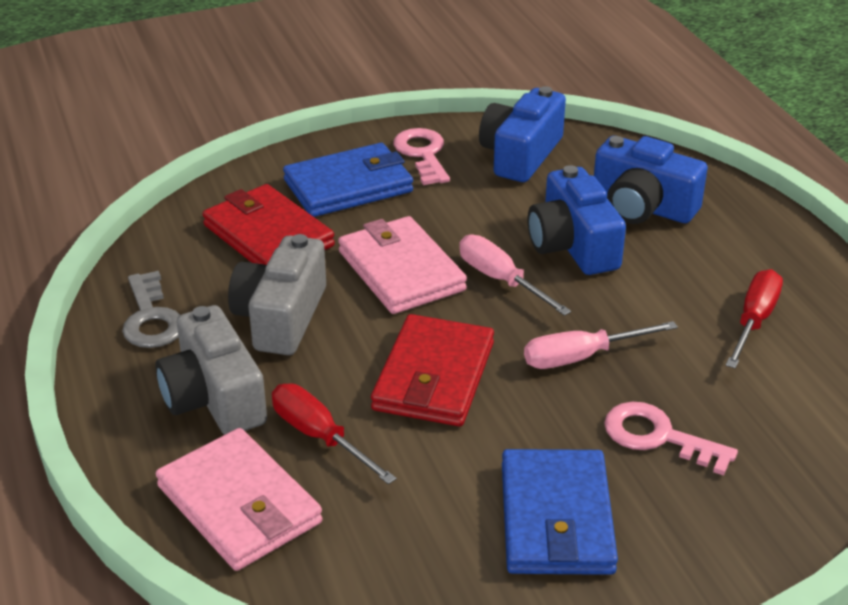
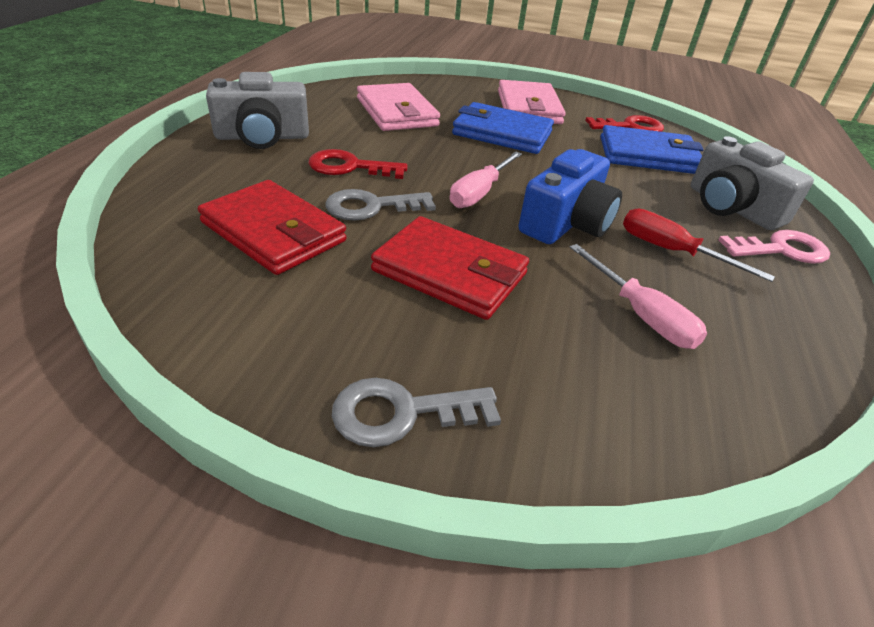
blue camera: 3 -> 1
grey key: 1 -> 2
pink key: 2 -> 1
red key: 0 -> 2
red screwdriver: 2 -> 1

